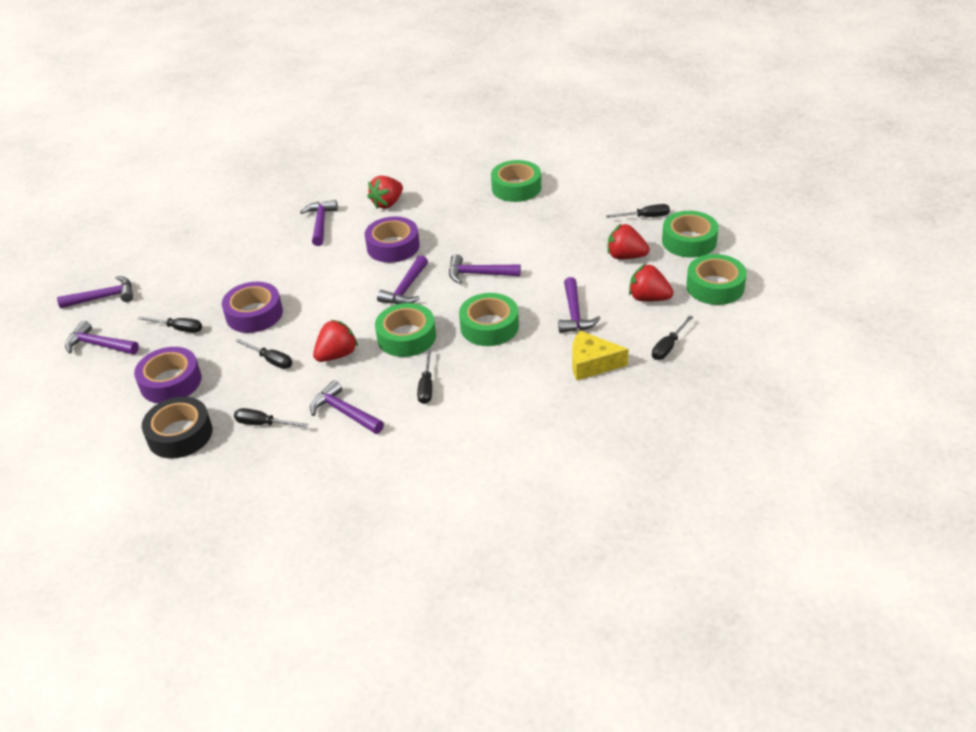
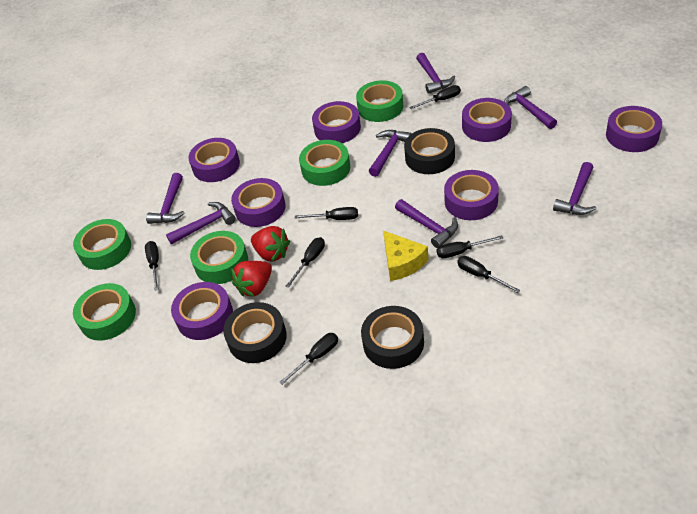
black screwdriver: 6 -> 7
black tape: 1 -> 3
purple tape: 3 -> 7
red strawberry: 4 -> 2

